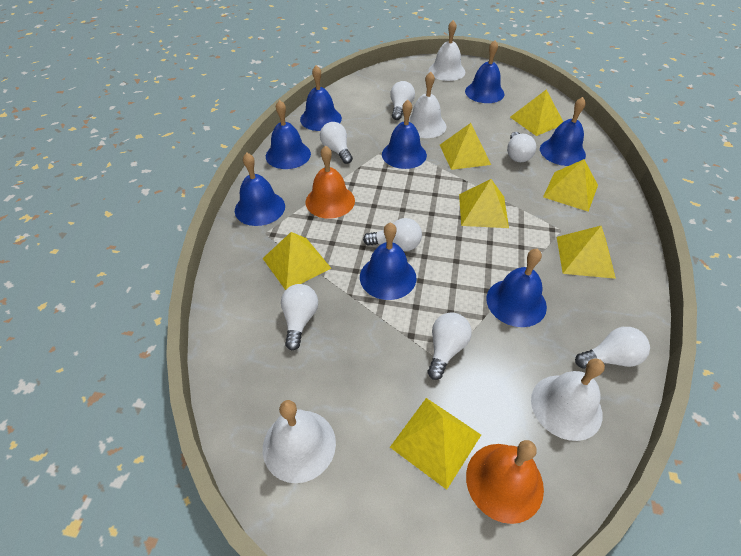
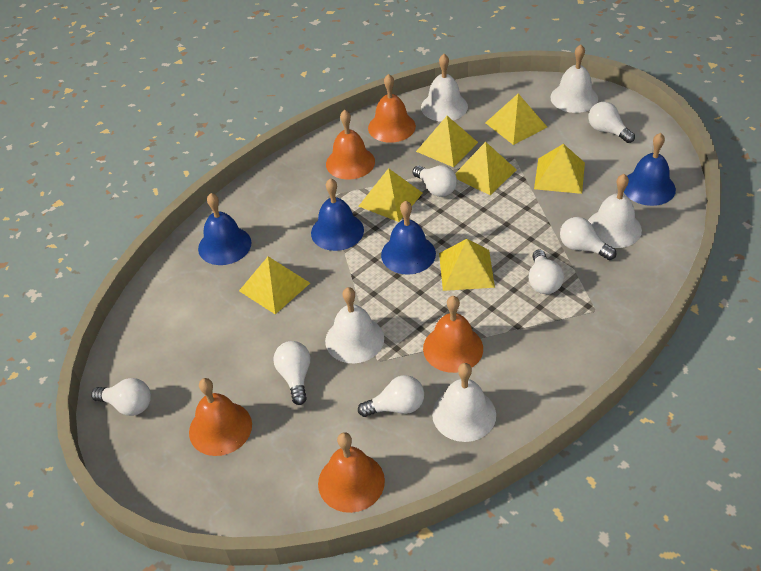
blue bell: 8 -> 4
orange bell: 2 -> 5
white bell: 4 -> 5

